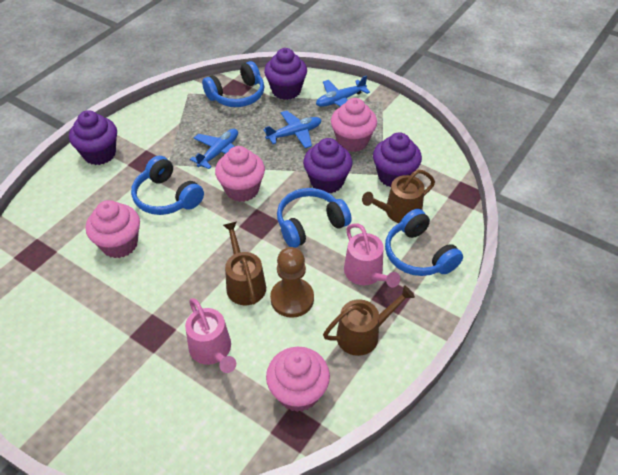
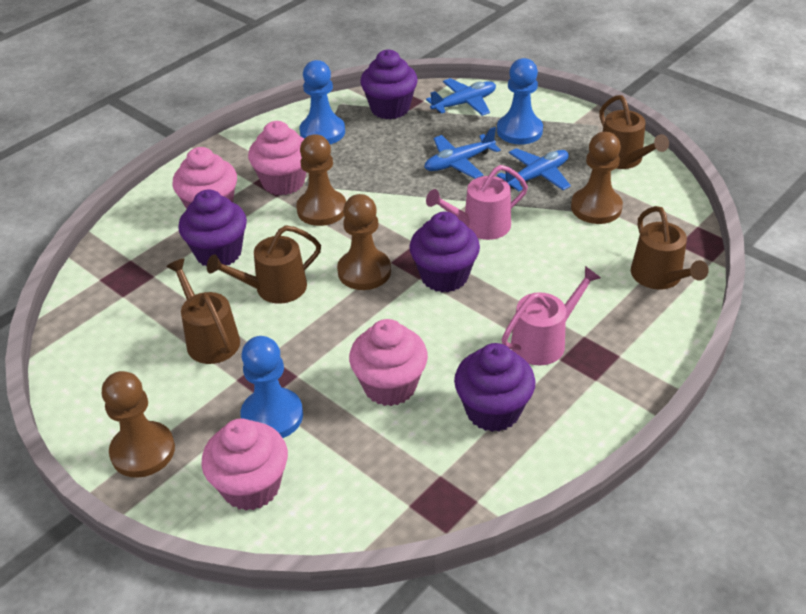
blue headphones: 4 -> 0
blue pawn: 0 -> 3
brown pawn: 1 -> 4
brown watering can: 3 -> 4

